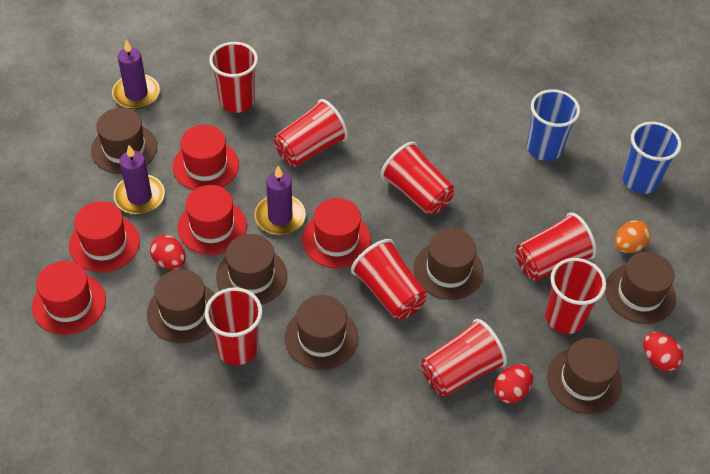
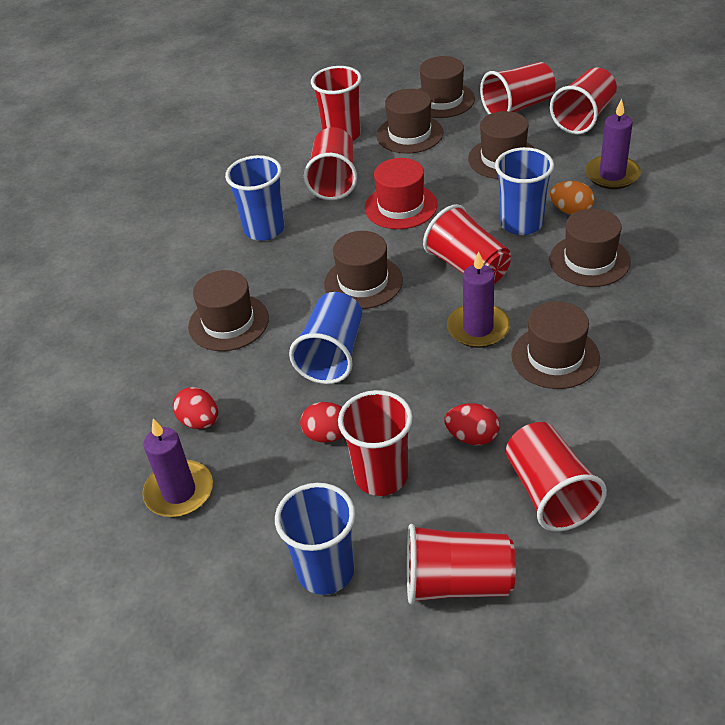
blue cup: 2 -> 4
red hat: 5 -> 1

